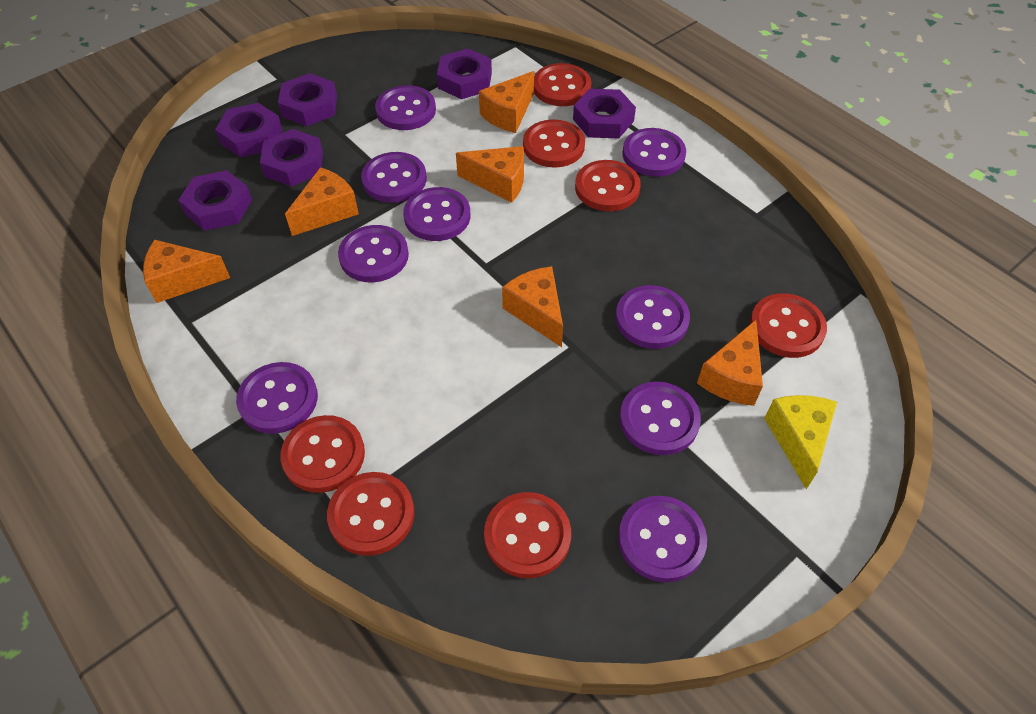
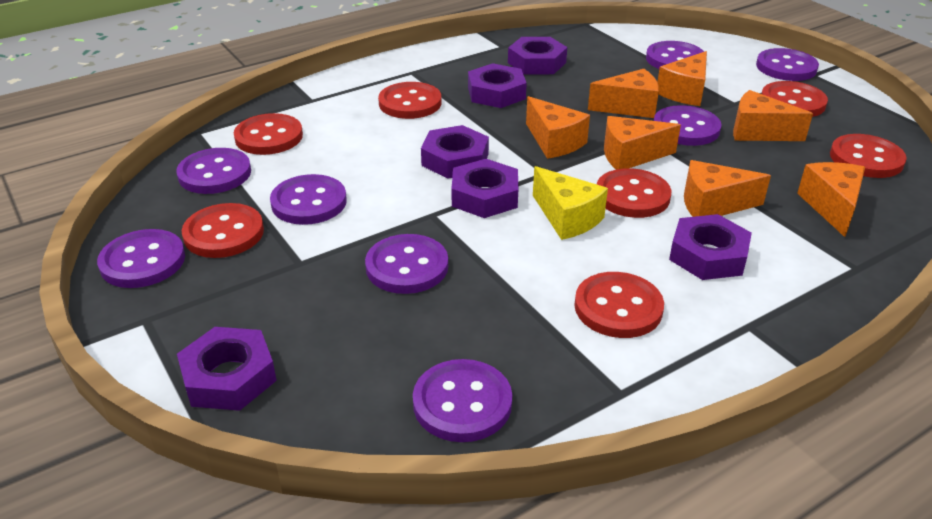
orange cheese: 6 -> 7
purple button: 9 -> 8

